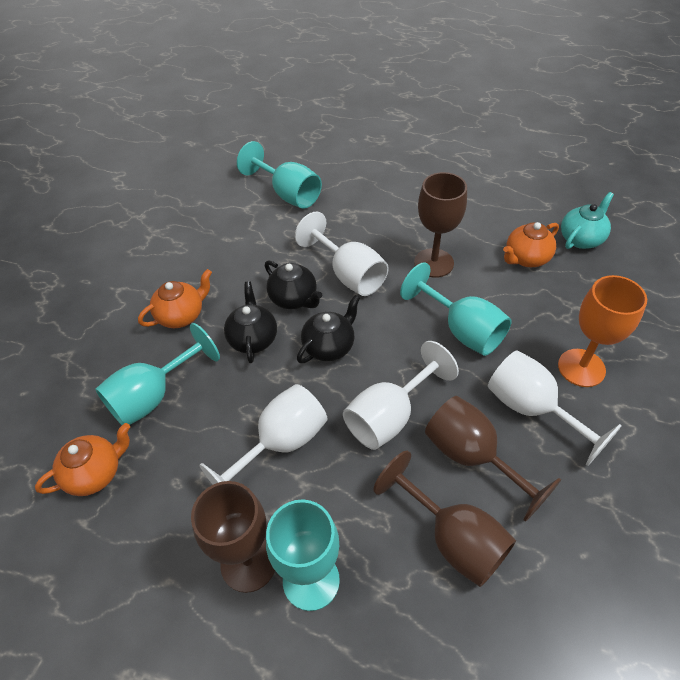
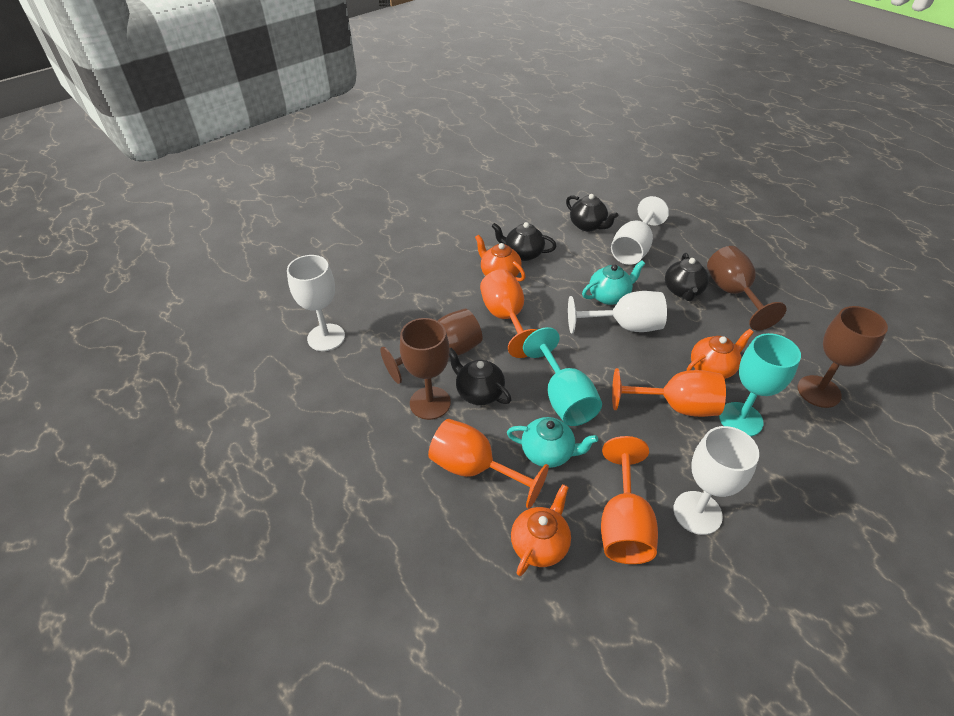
black teapot: 3 -> 4
orange goblet: 1 -> 4
turquoise goblet: 4 -> 2
turquoise teapot: 1 -> 2

